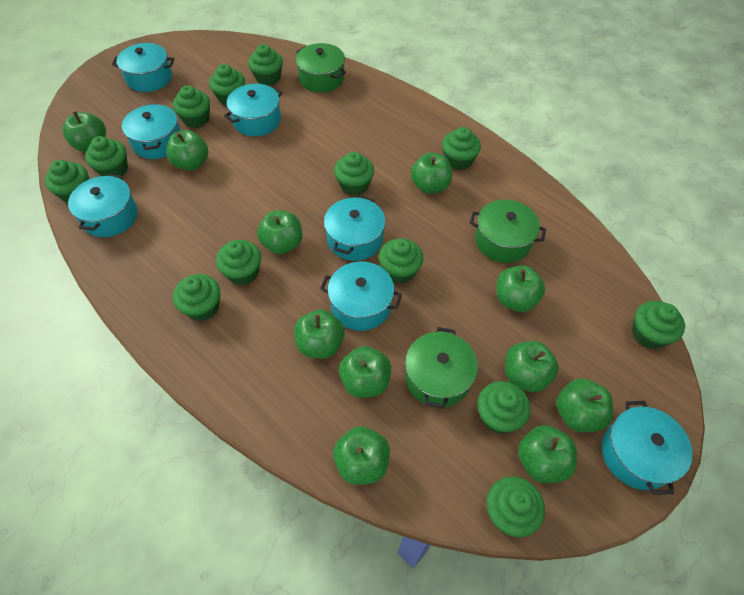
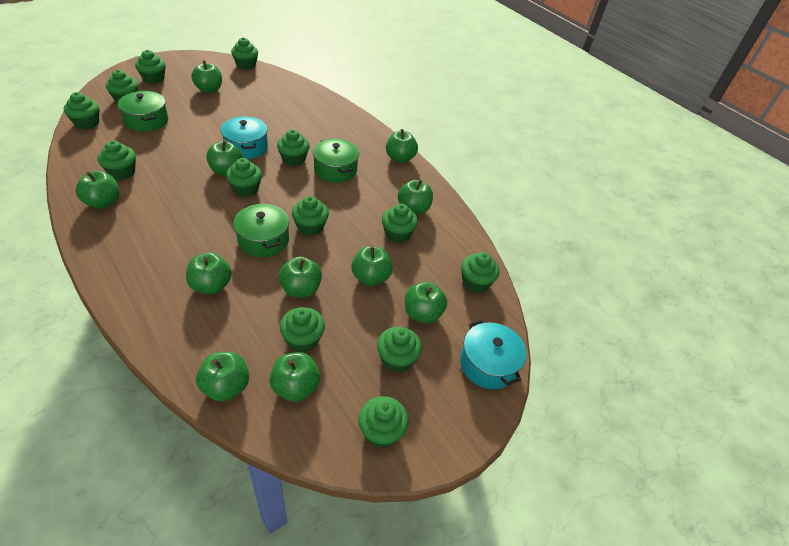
turquoise pot: 7 -> 2

